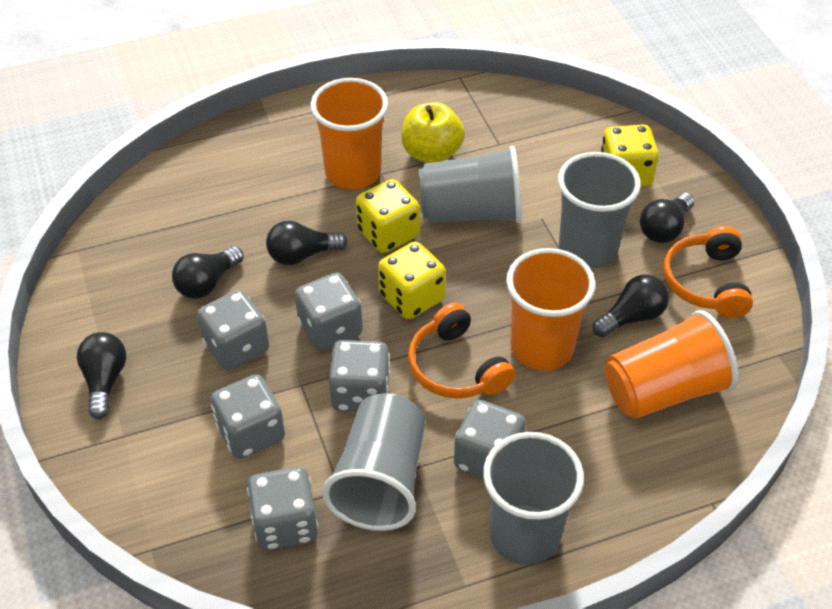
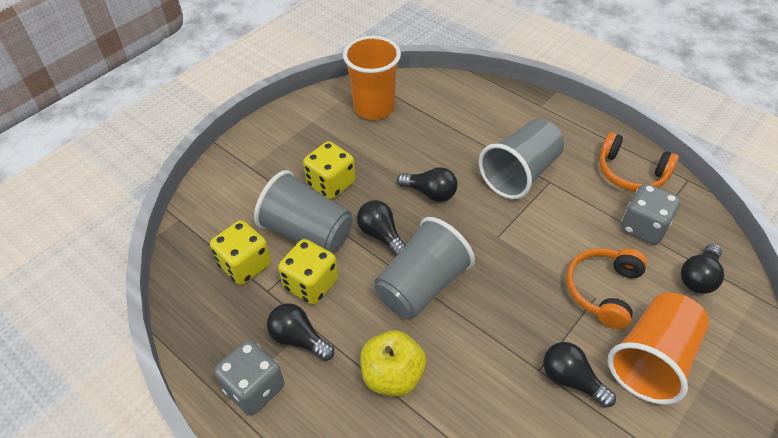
grey cup: 4 -> 3
grey dice: 6 -> 2
orange cup: 3 -> 2

